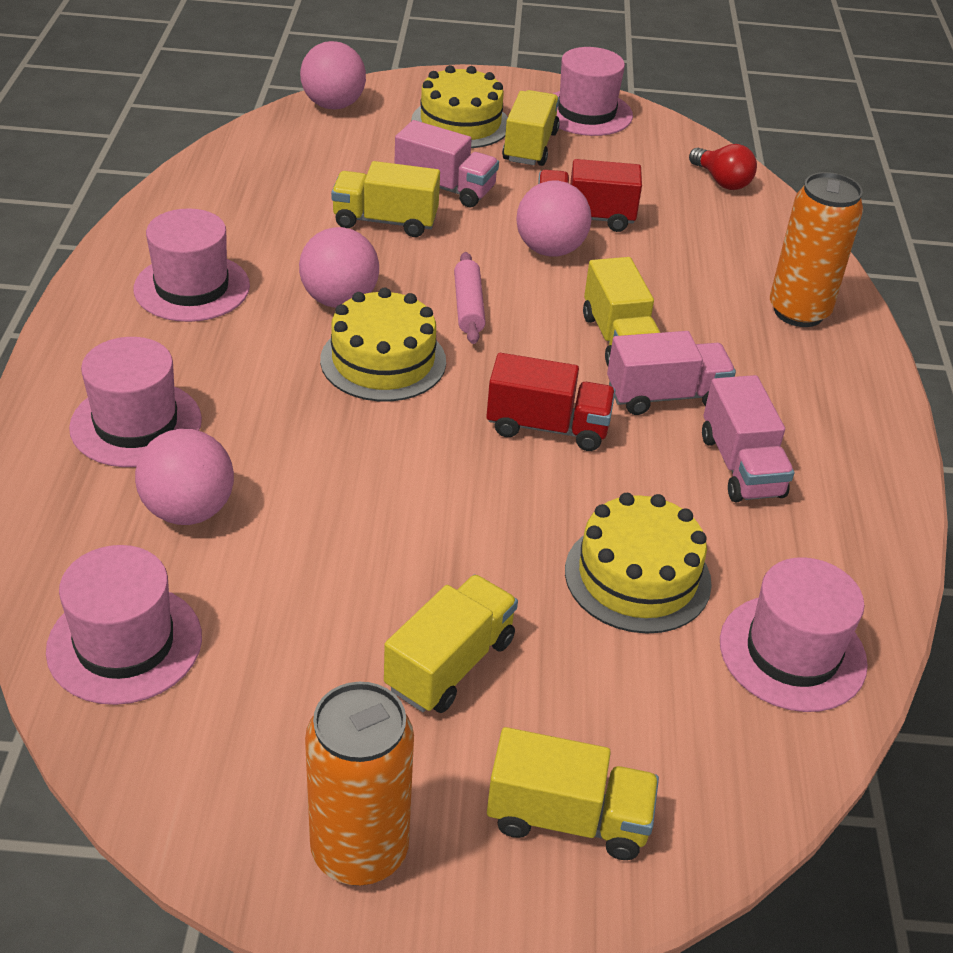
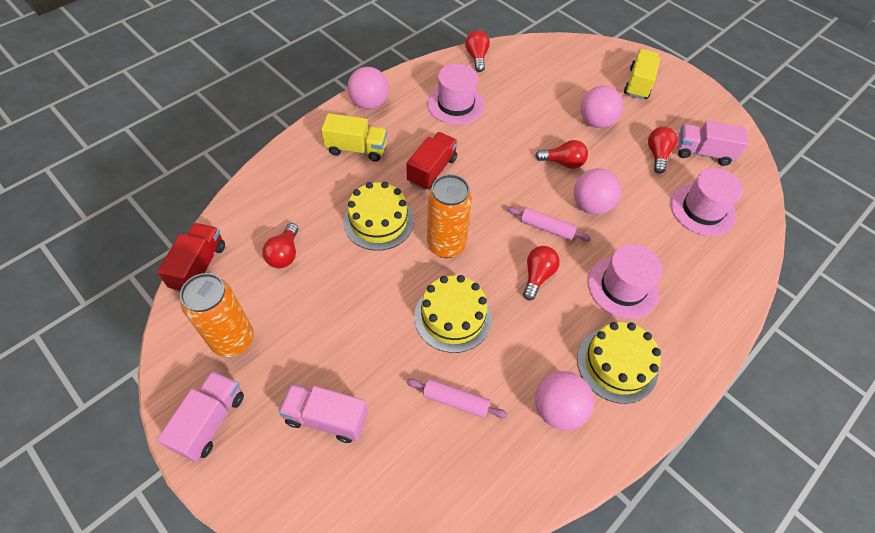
pink hat: 5 -> 3
pink rolling pin: 1 -> 2
red light bulb: 1 -> 5
yellow truck: 5 -> 2

